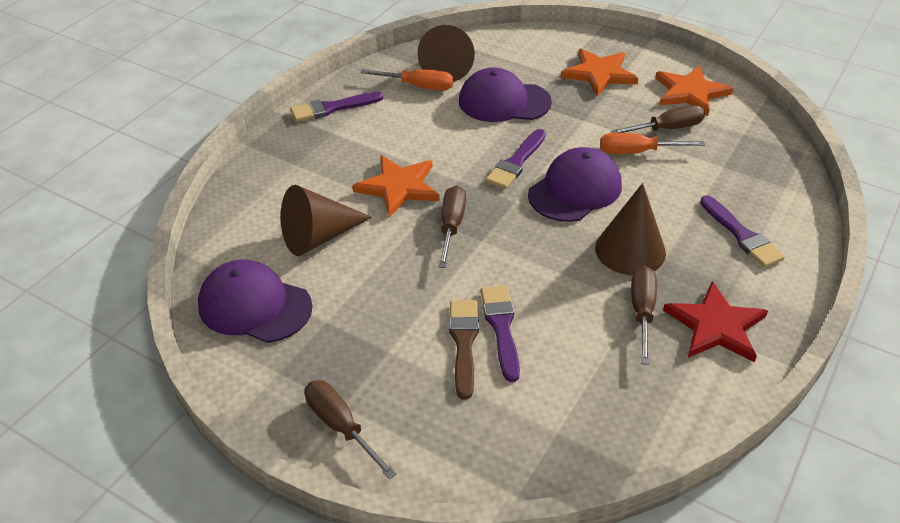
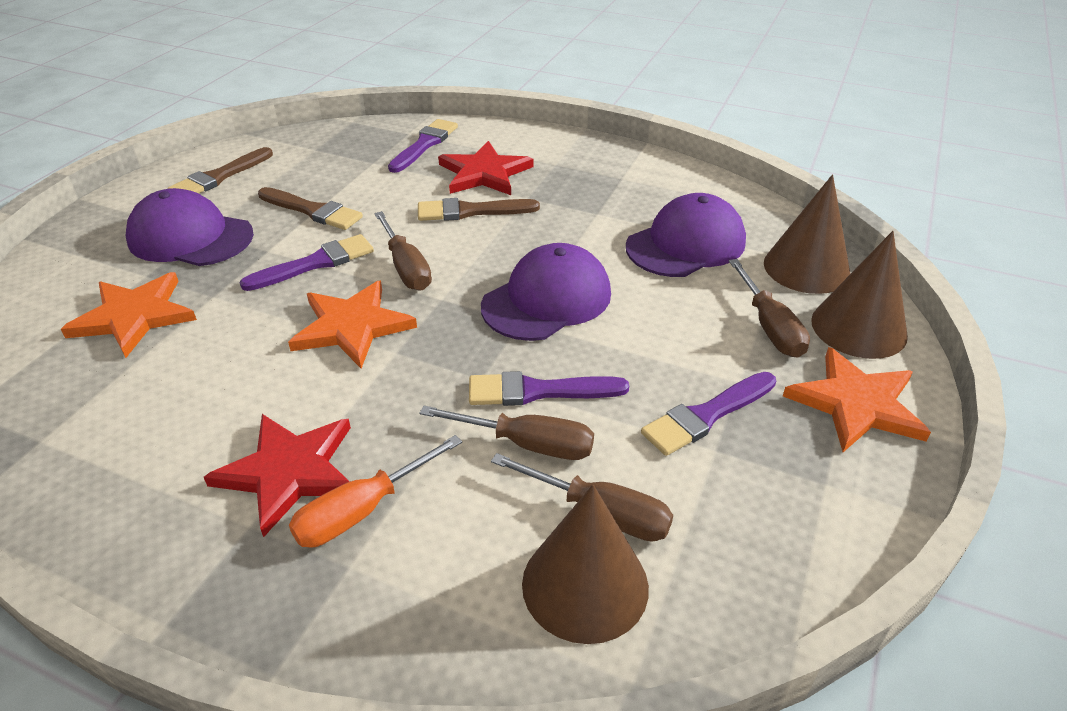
brown brush: 1 -> 3
orange screwdriver: 2 -> 1
red star: 1 -> 2

